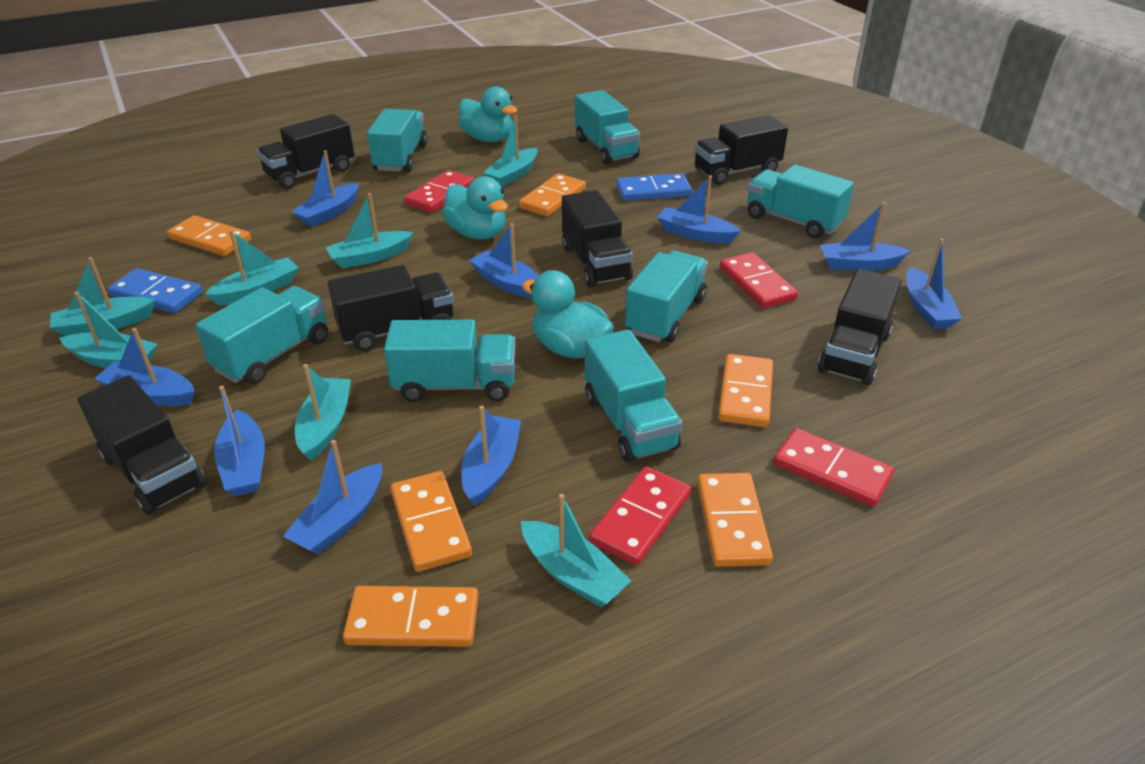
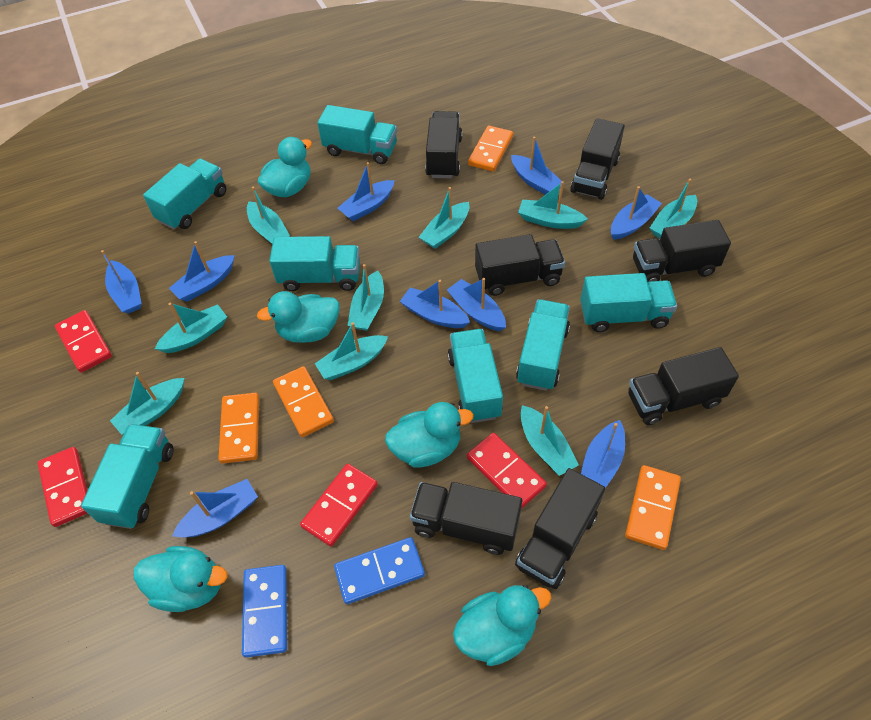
black truck: 6 -> 7
orange domino: 6 -> 4
turquoise boat: 7 -> 9
turquoise duck: 3 -> 5

